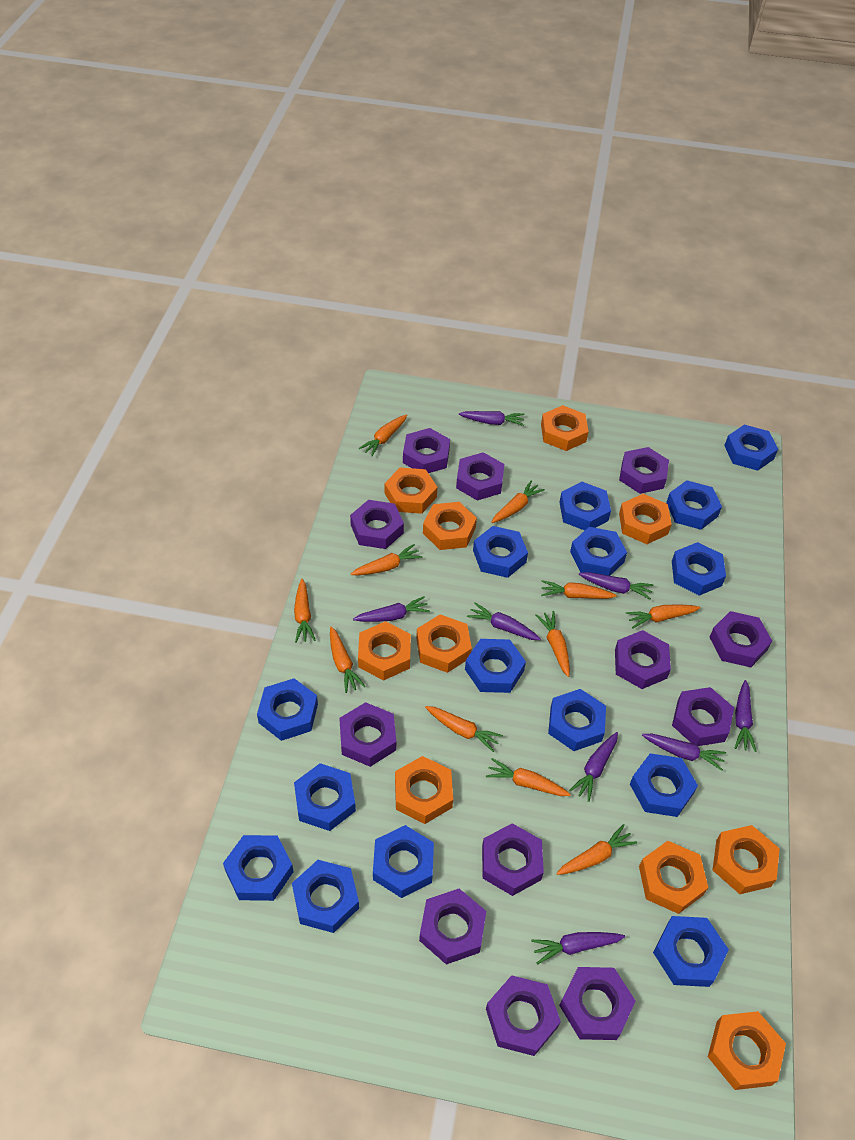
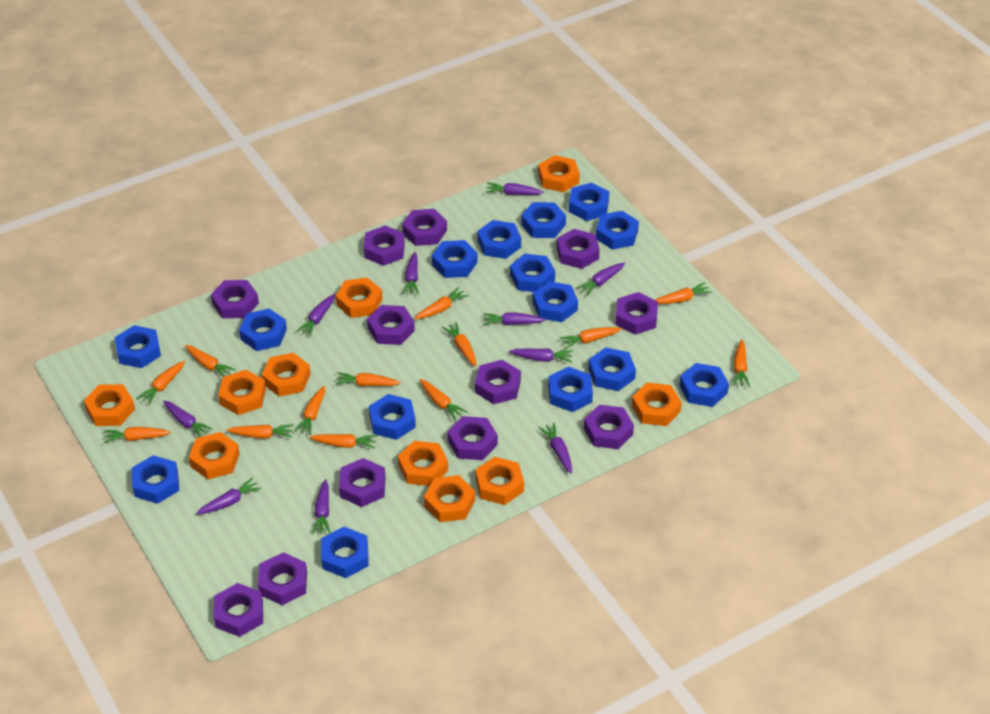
orange carrot: 11 -> 13
purple carrot: 8 -> 10

